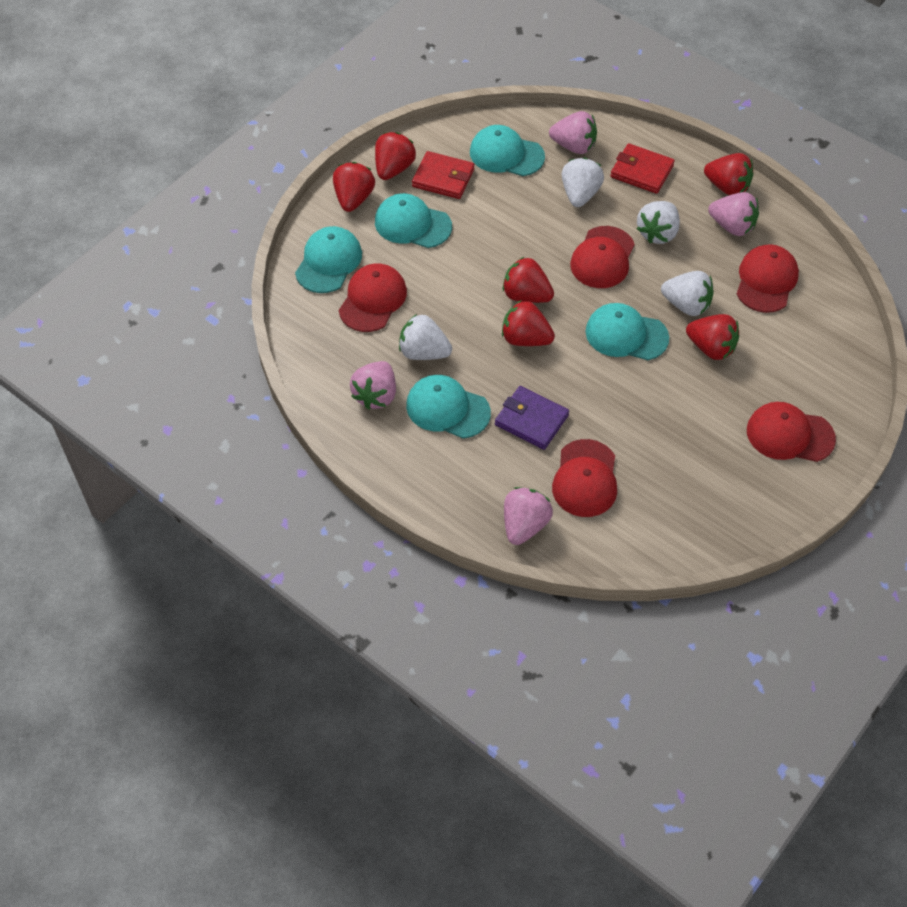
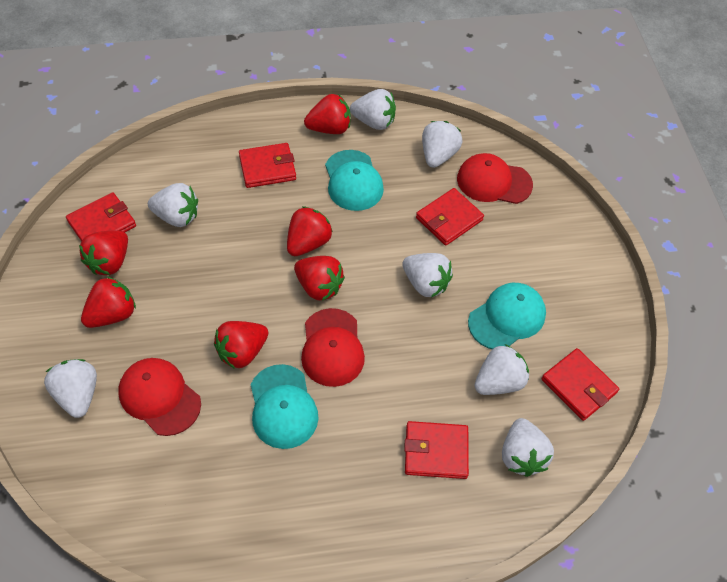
pink strawberry: 4 -> 0
purple wallet: 1 -> 0
red cap: 5 -> 3
red wallet: 2 -> 5
turquoise cap: 5 -> 3
white strawberry: 4 -> 7

